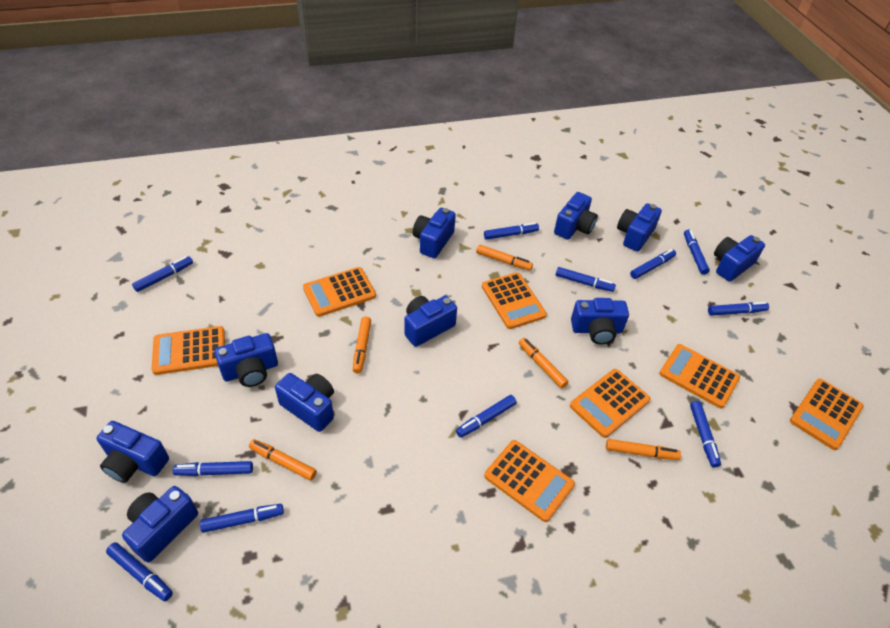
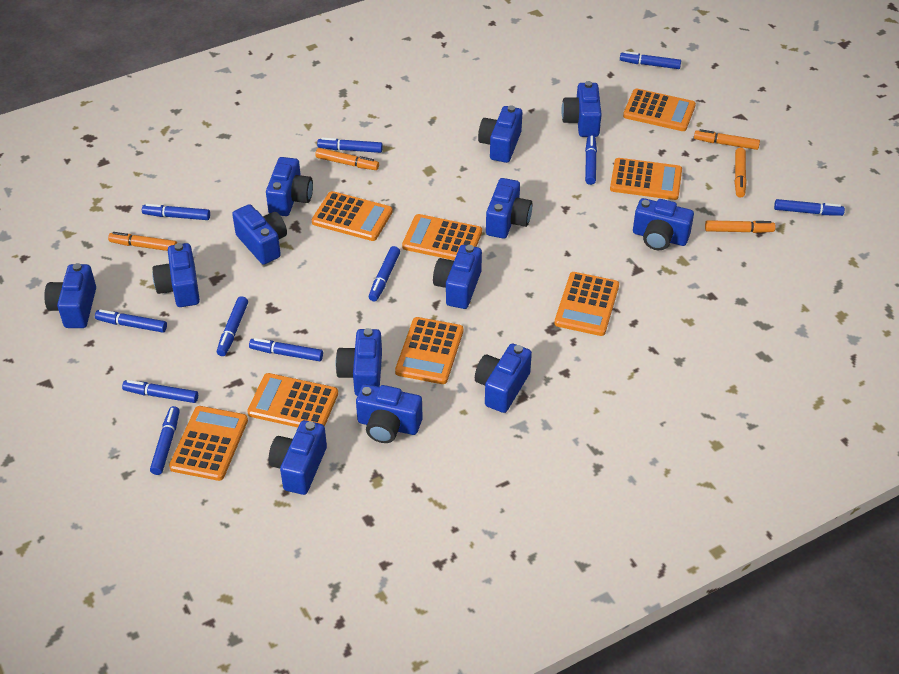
blue camera: 10 -> 13
orange calculator: 7 -> 8

